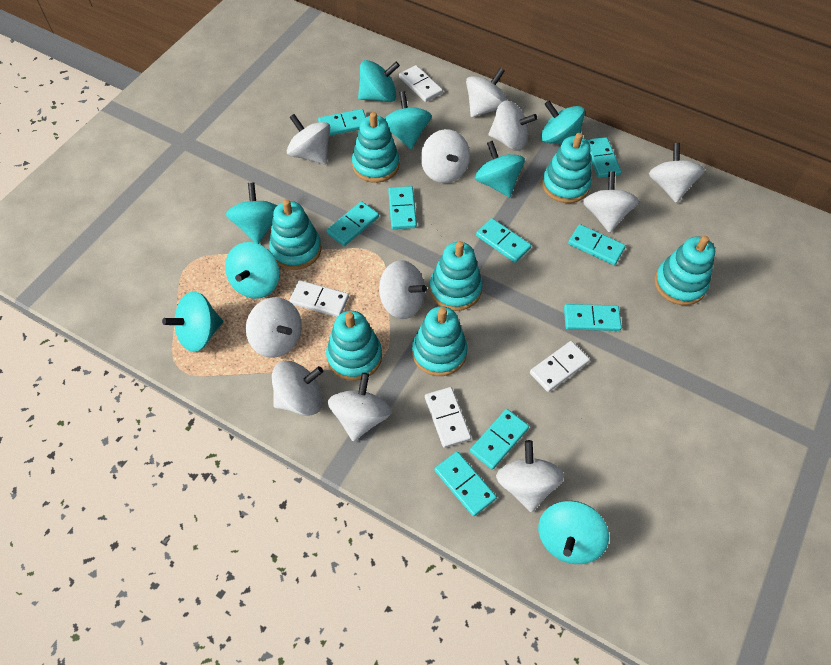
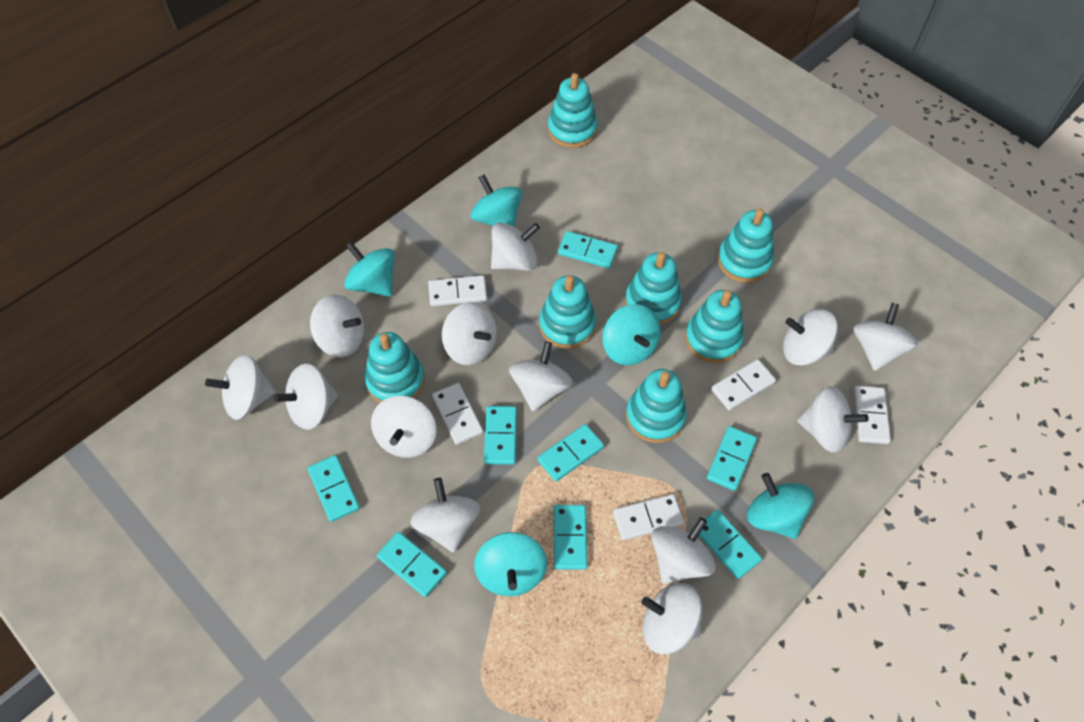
turquoise domino: 9 -> 8
turquoise spinning top: 8 -> 5
white domino: 4 -> 5
white spinning top: 11 -> 13

